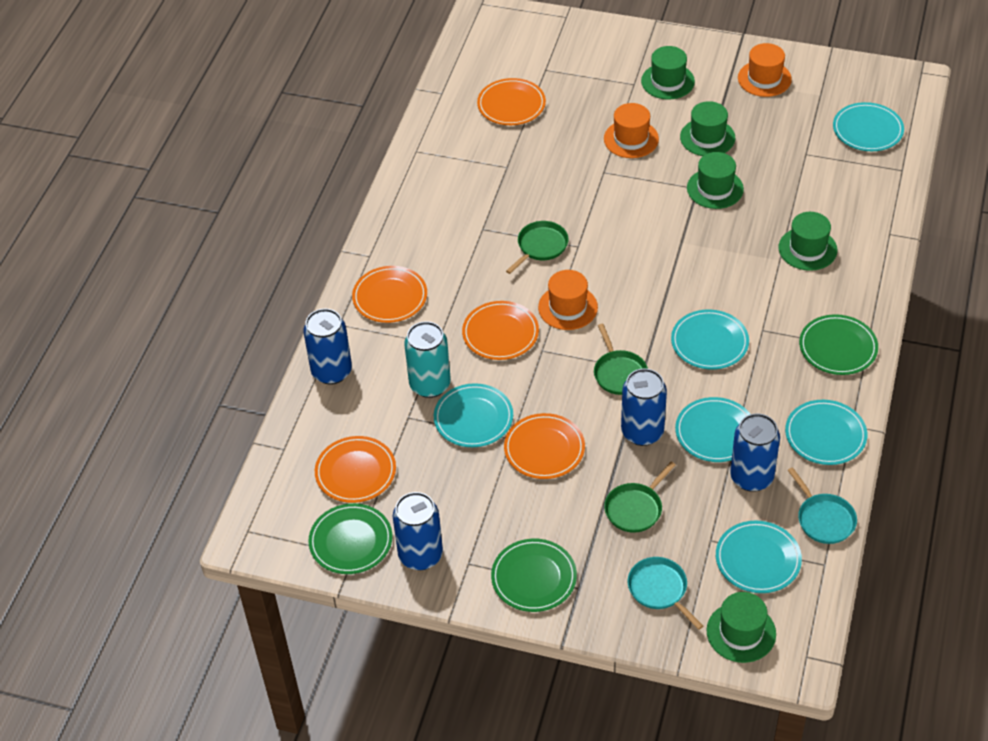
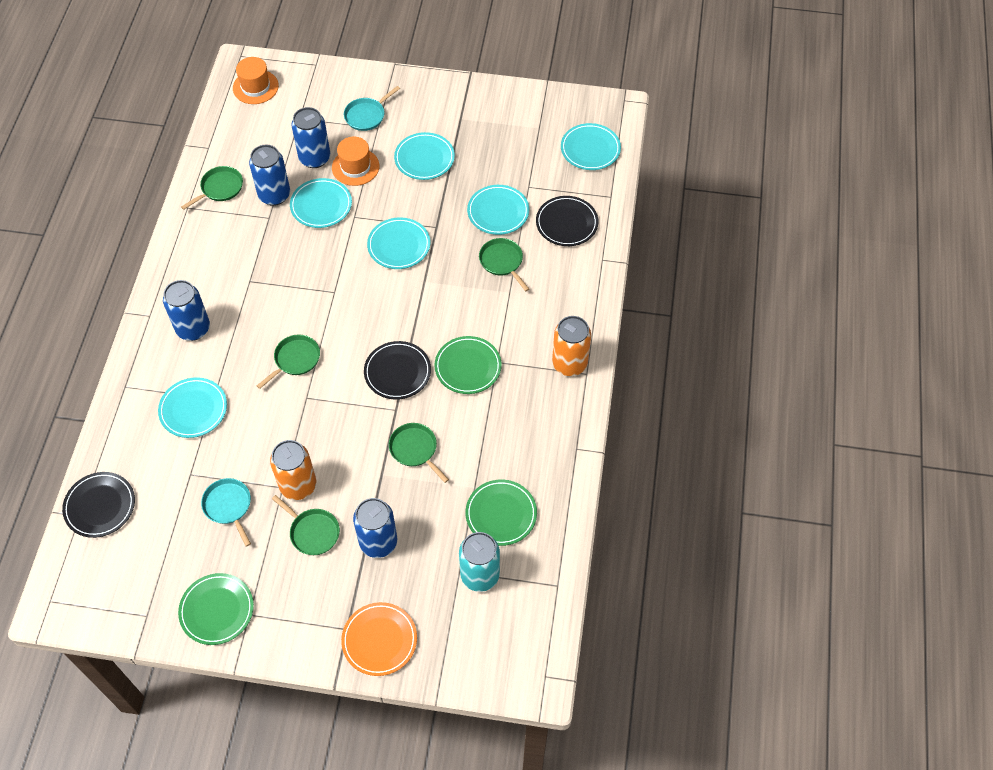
black plate: 0 -> 3
green hat: 5 -> 0
green pan: 3 -> 5
orange can: 0 -> 2
orange hat: 3 -> 2
orange plate: 5 -> 1

